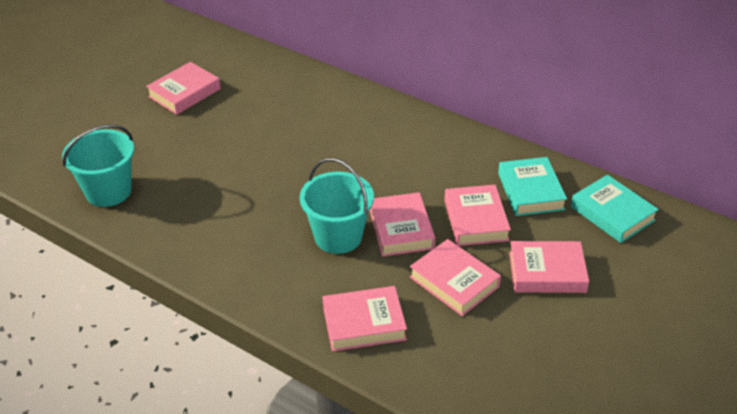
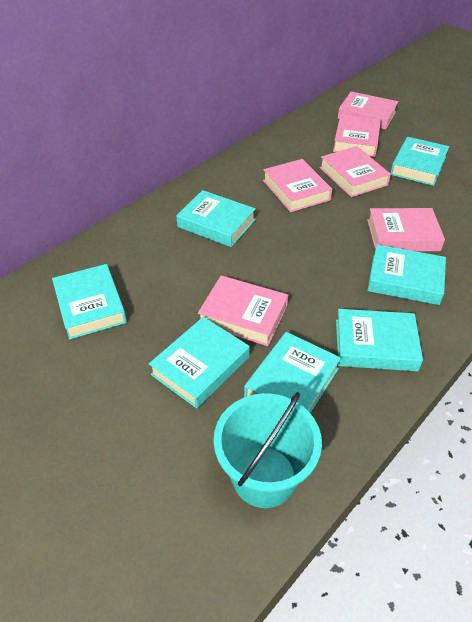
turquoise book: 2 -> 7
turquoise bucket: 2 -> 1

